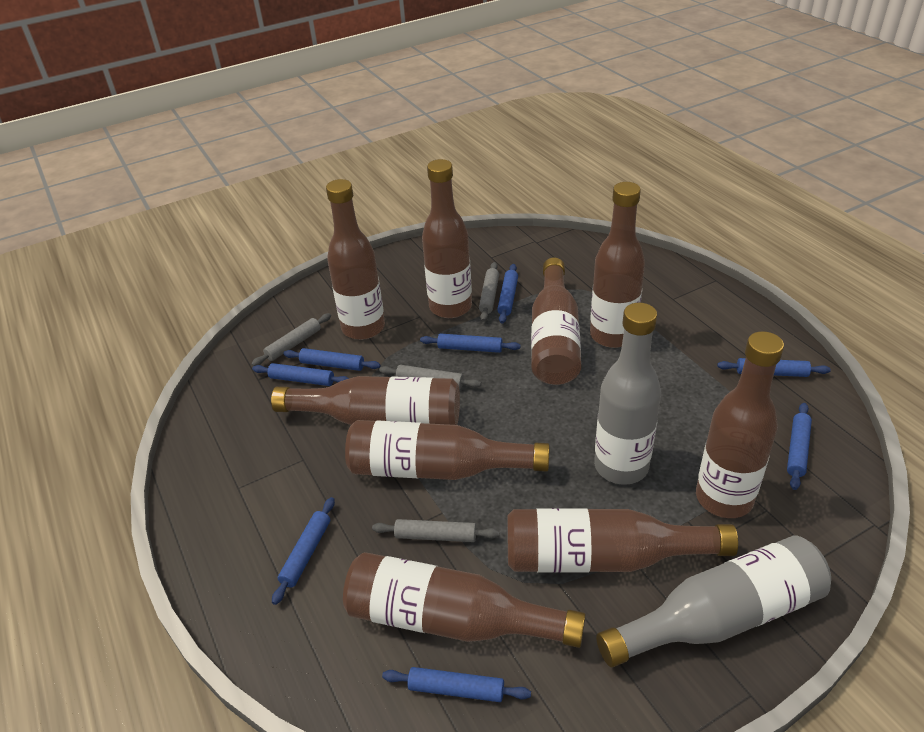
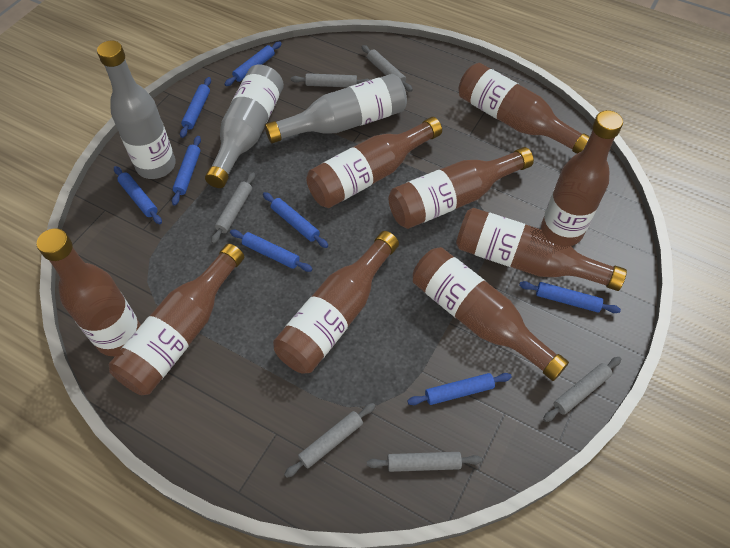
grey bottle: 2 -> 3
grey rolling pin: 4 -> 6

